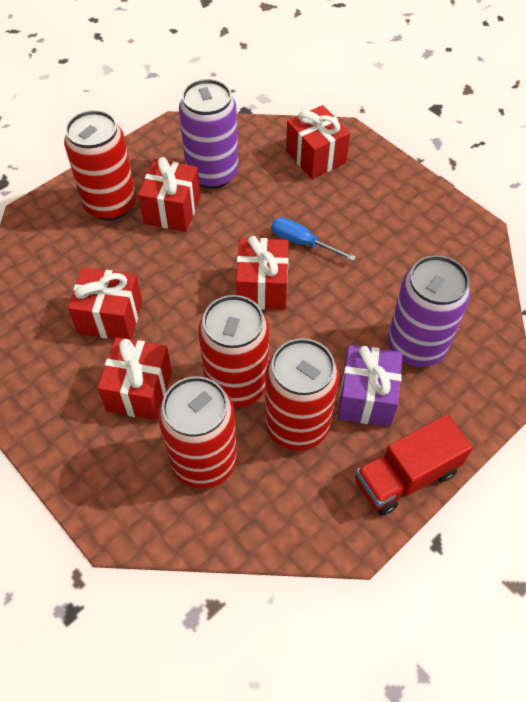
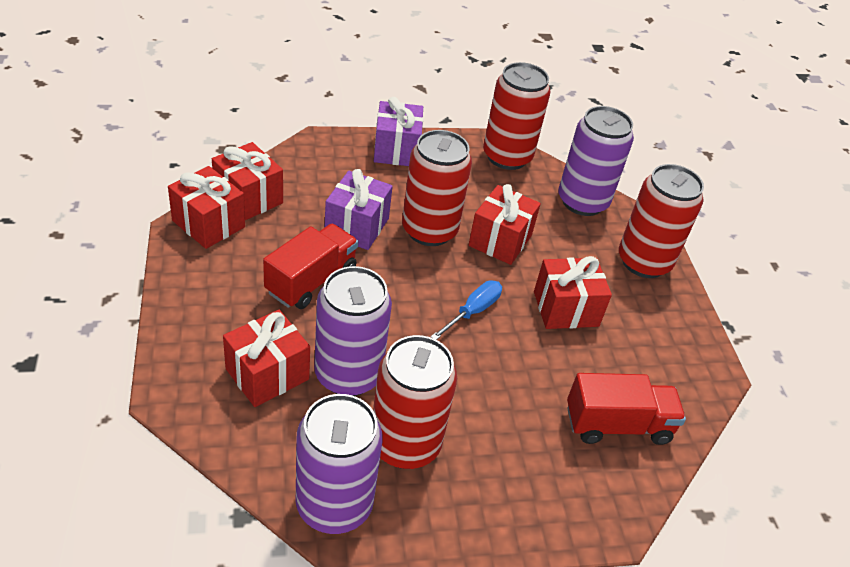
purple can: 2 -> 3
purple gift: 1 -> 2
red truck: 1 -> 2

